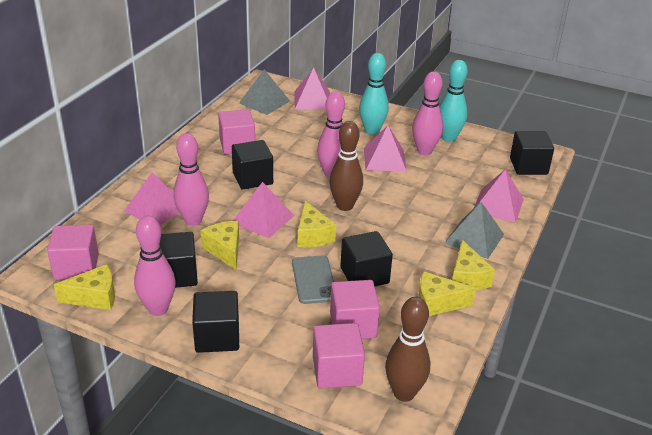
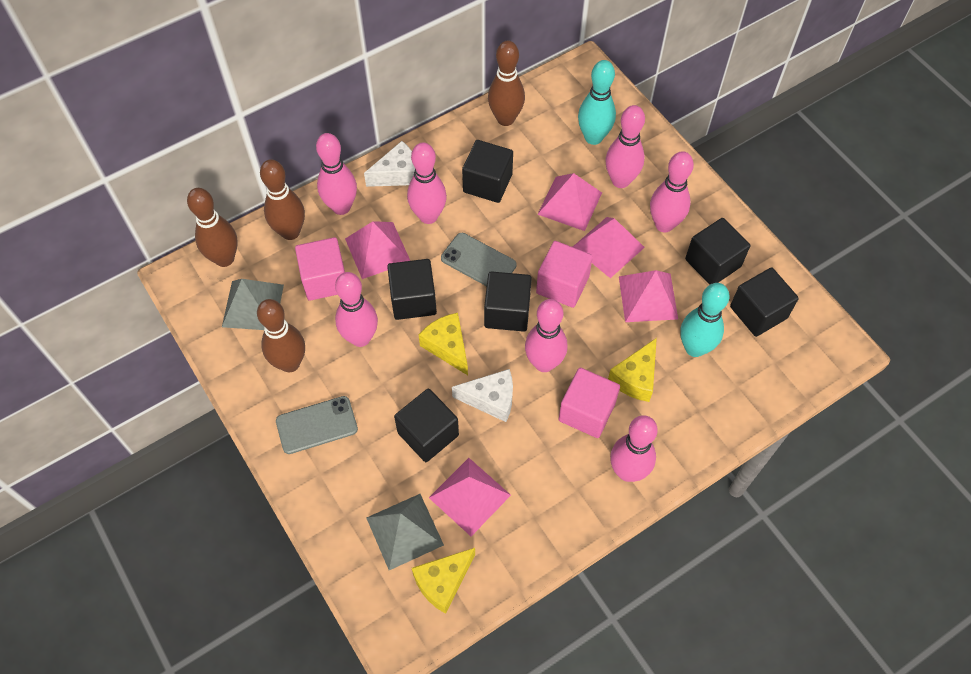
black cube: 5 -> 6
brown bowling pin: 2 -> 4
grey phone: 1 -> 2
pink bowling pin: 4 -> 7
pink cube: 4 -> 3
white cheese: 0 -> 2
yellow cheese: 5 -> 3

